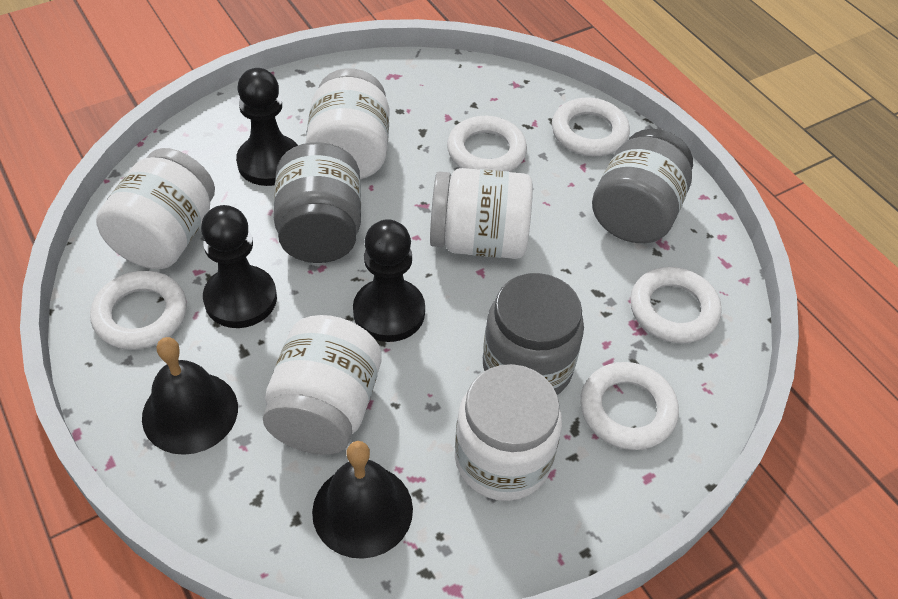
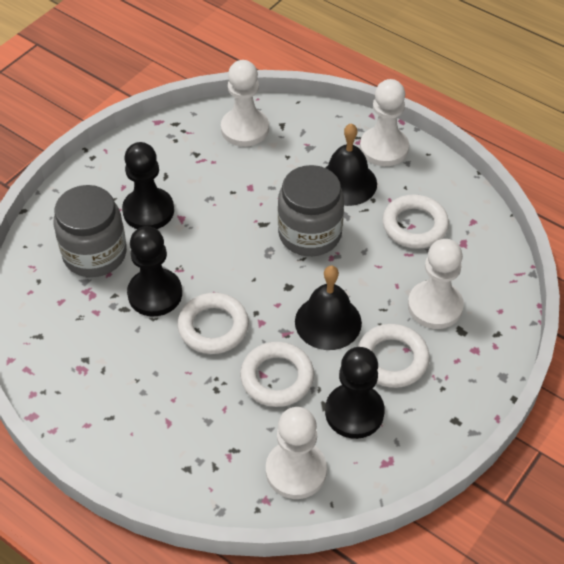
grey jar: 3 -> 2
white jar: 5 -> 0
white pawn: 0 -> 4
white ring: 5 -> 4

